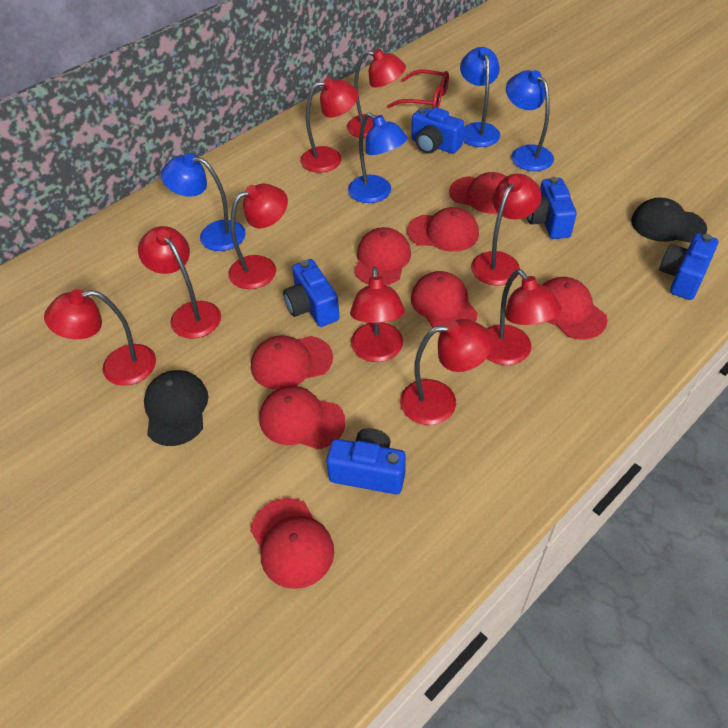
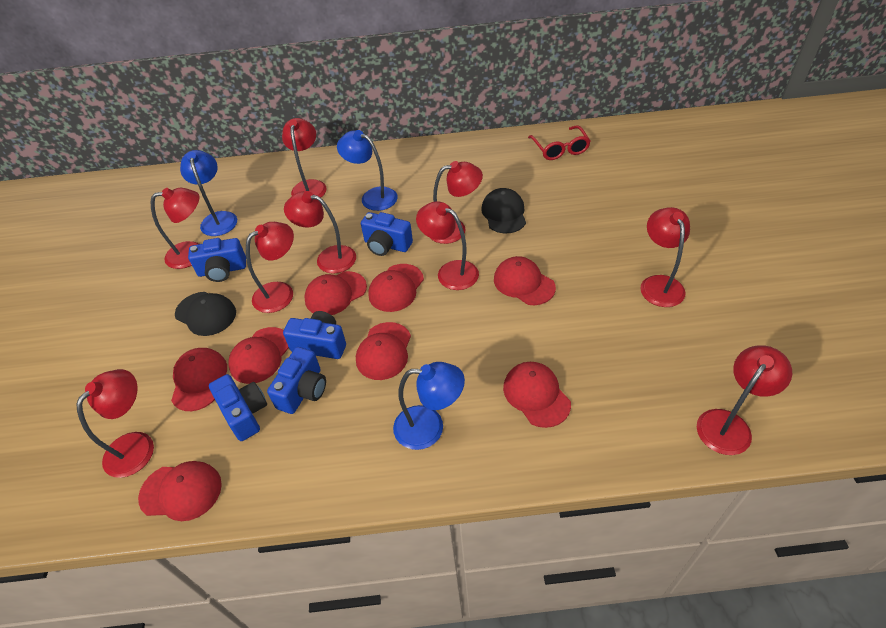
blue lamp: 4 -> 3

